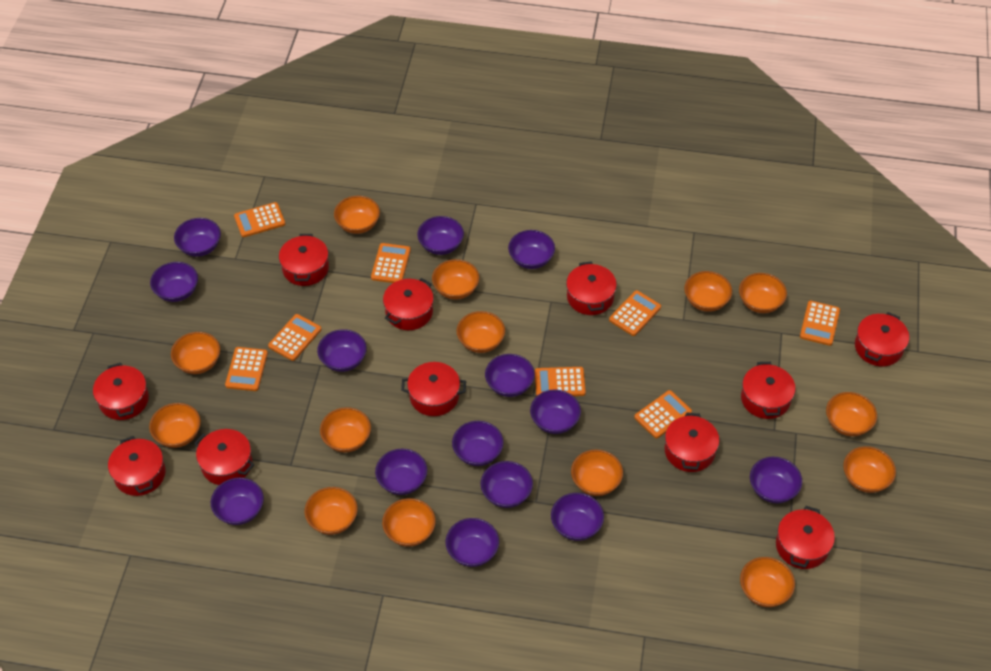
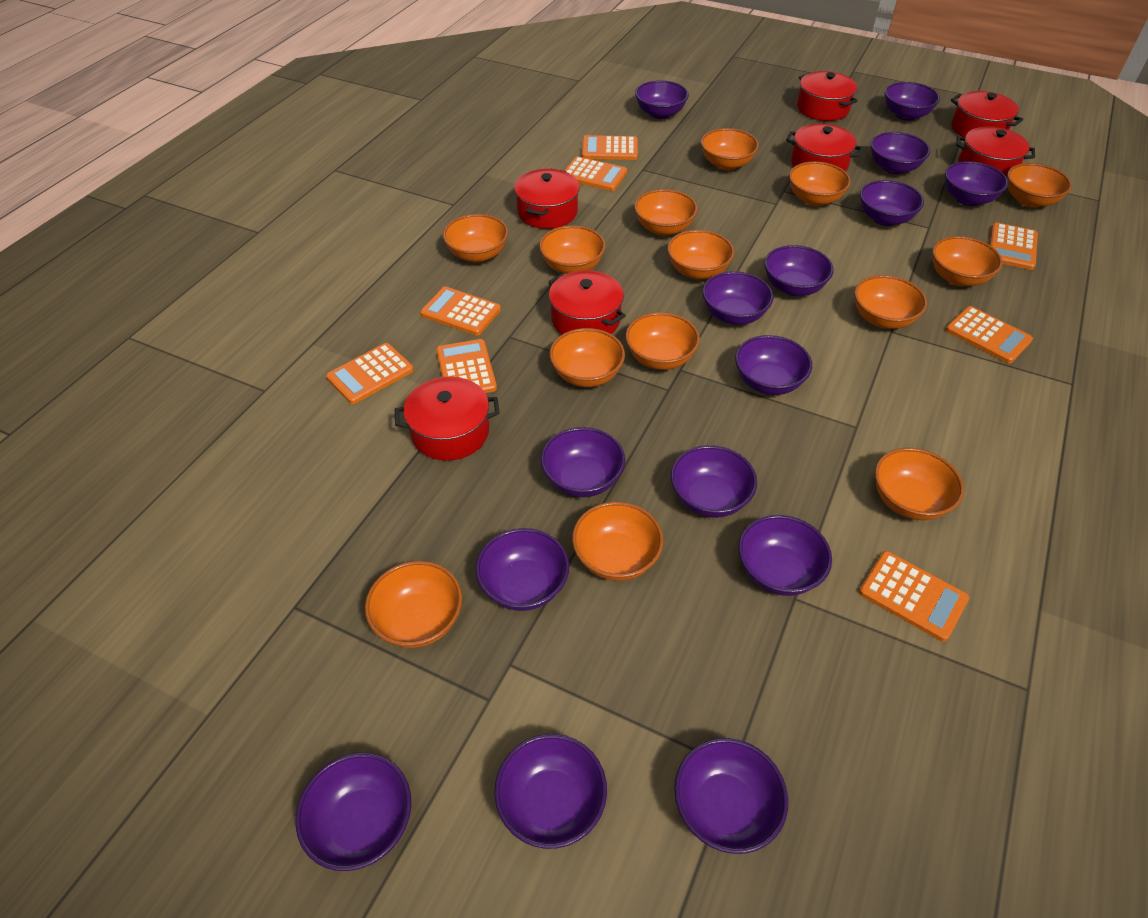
purple bowl: 14 -> 15
red pot: 11 -> 7

